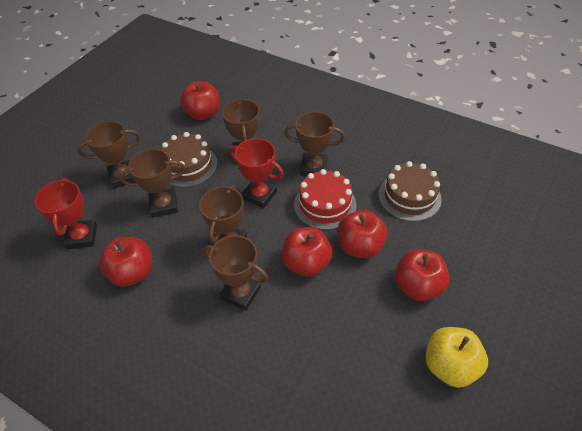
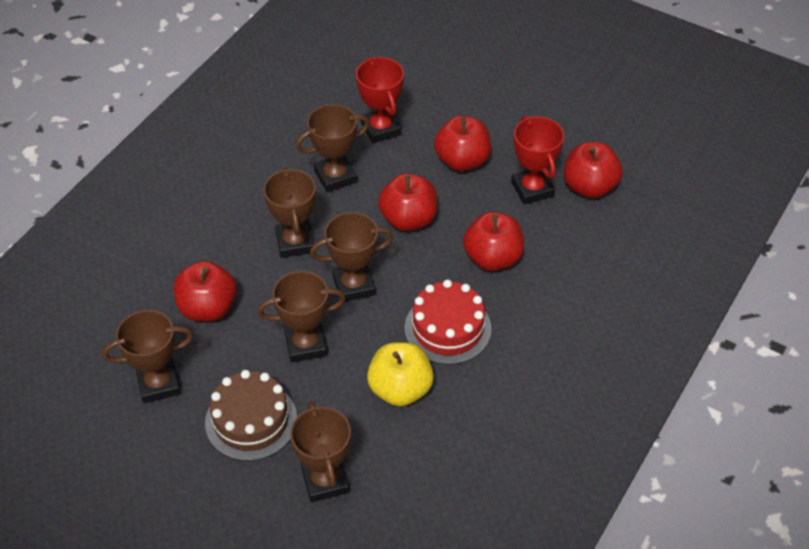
brown cake: 2 -> 1

